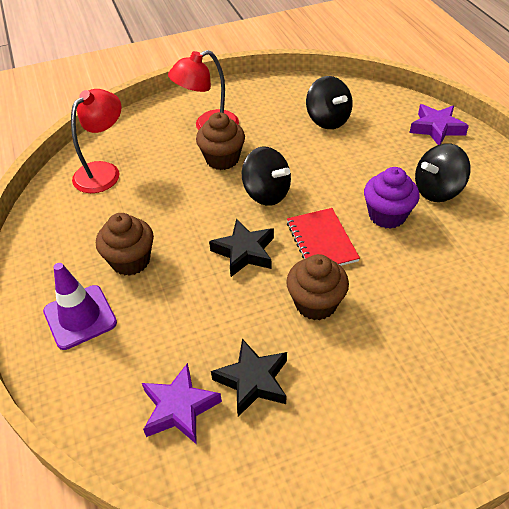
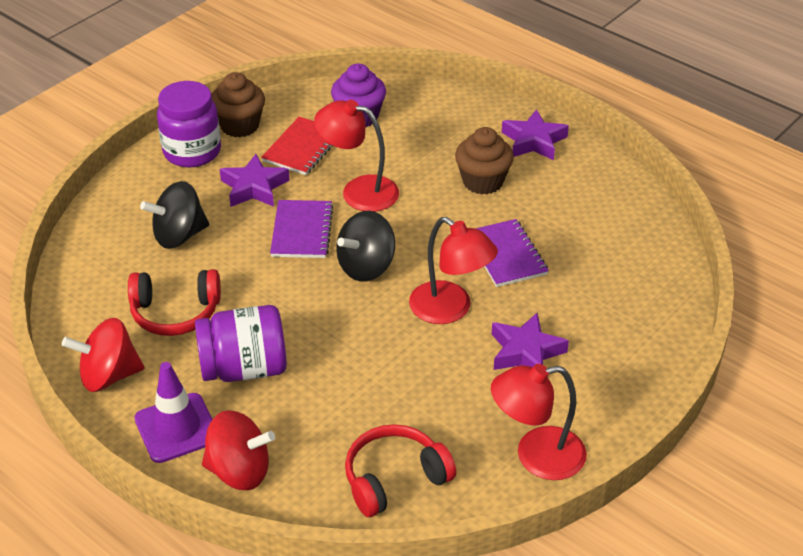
black spinning top: 3 -> 2
black star: 2 -> 0
brown cupcake: 3 -> 2
purple jar: 0 -> 2
purple notebook: 0 -> 2
purple star: 2 -> 3
red headphones: 0 -> 2
red lamp: 2 -> 3
red spinning top: 0 -> 2

